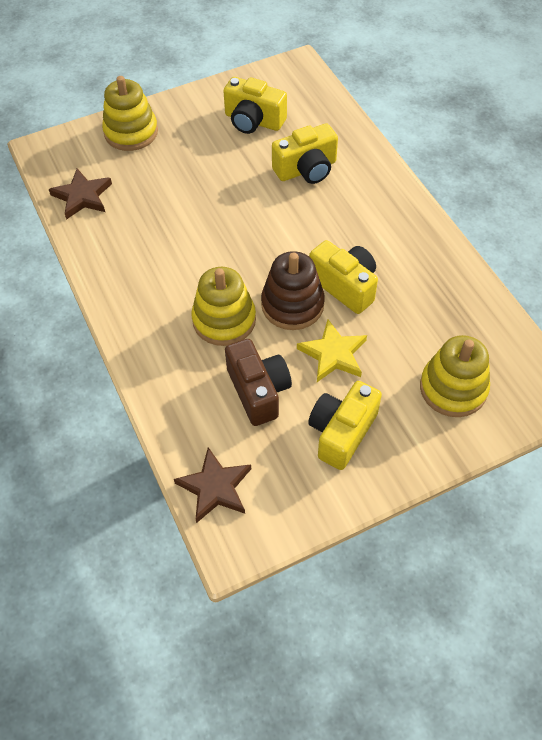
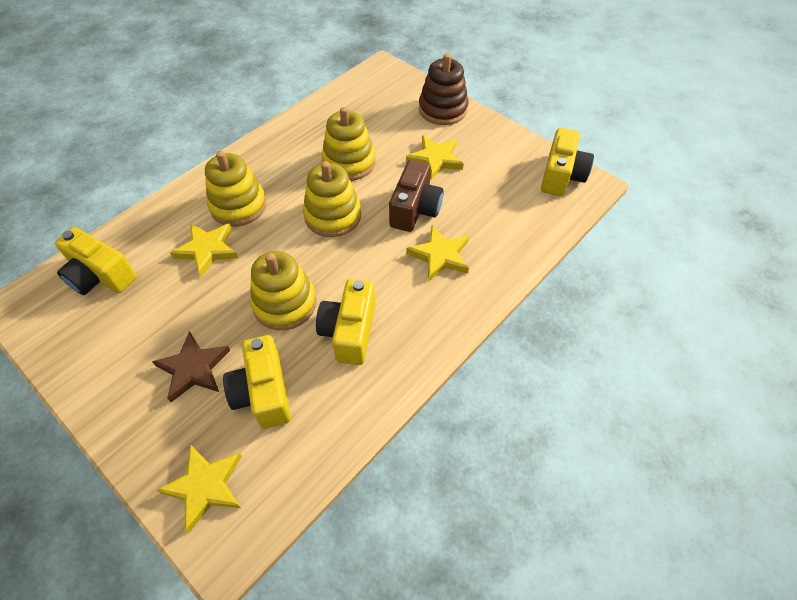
brown star: 2 -> 1
yellow stacking toy: 3 -> 4
yellow star: 1 -> 4

